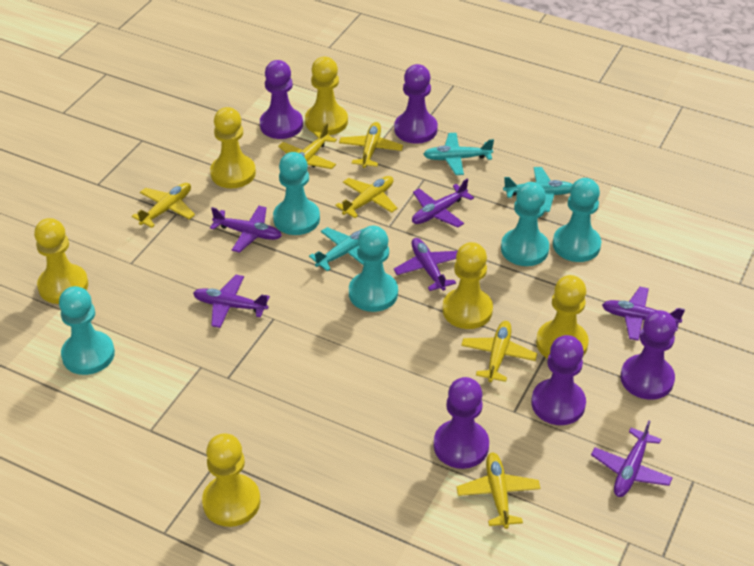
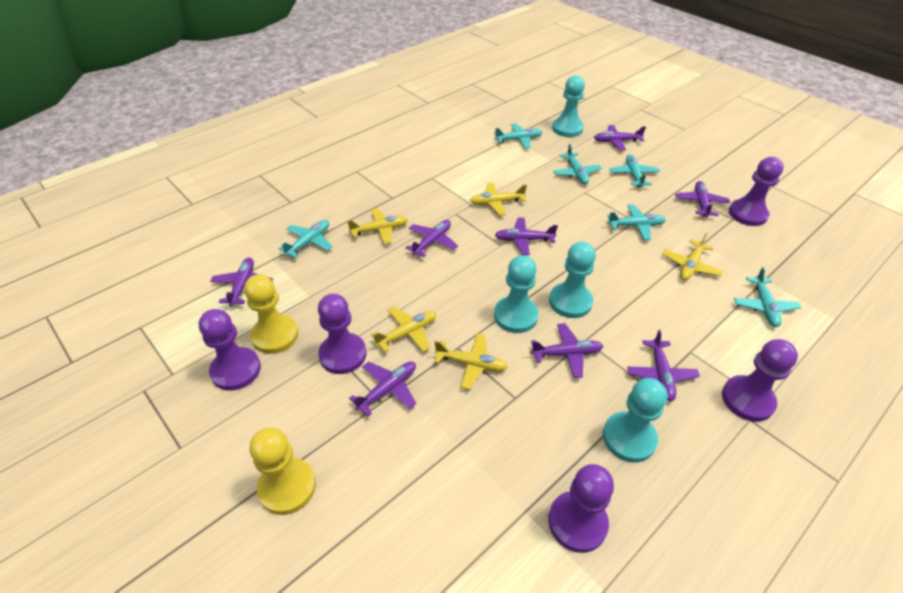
purple plane: 6 -> 8
turquoise pawn: 5 -> 4
turquoise plane: 3 -> 6
yellow pawn: 6 -> 2
yellow plane: 6 -> 5

